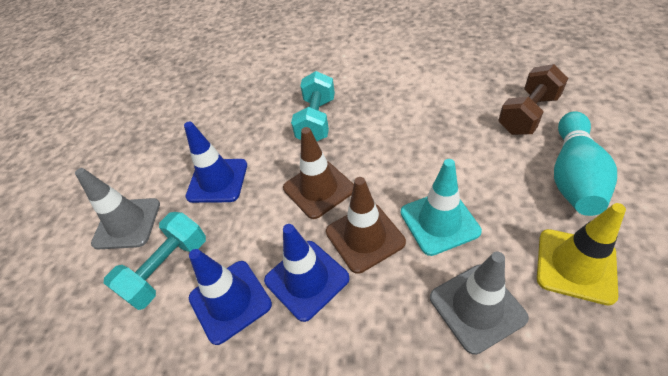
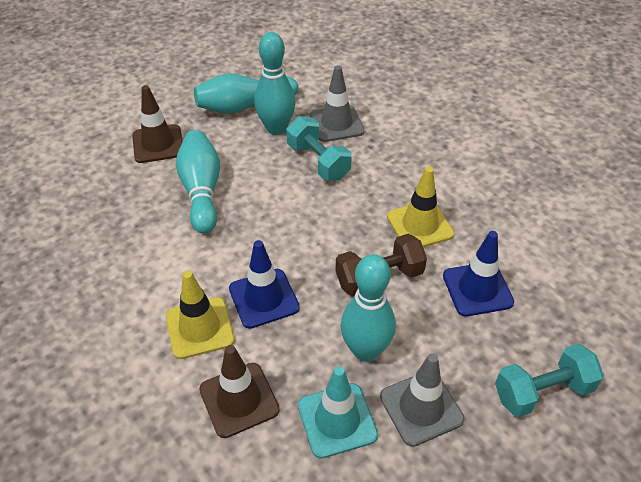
blue traffic cone: 3 -> 2
turquoise bowling pin: 1 -> 4
yellow traffic cone: 1 -> 2

